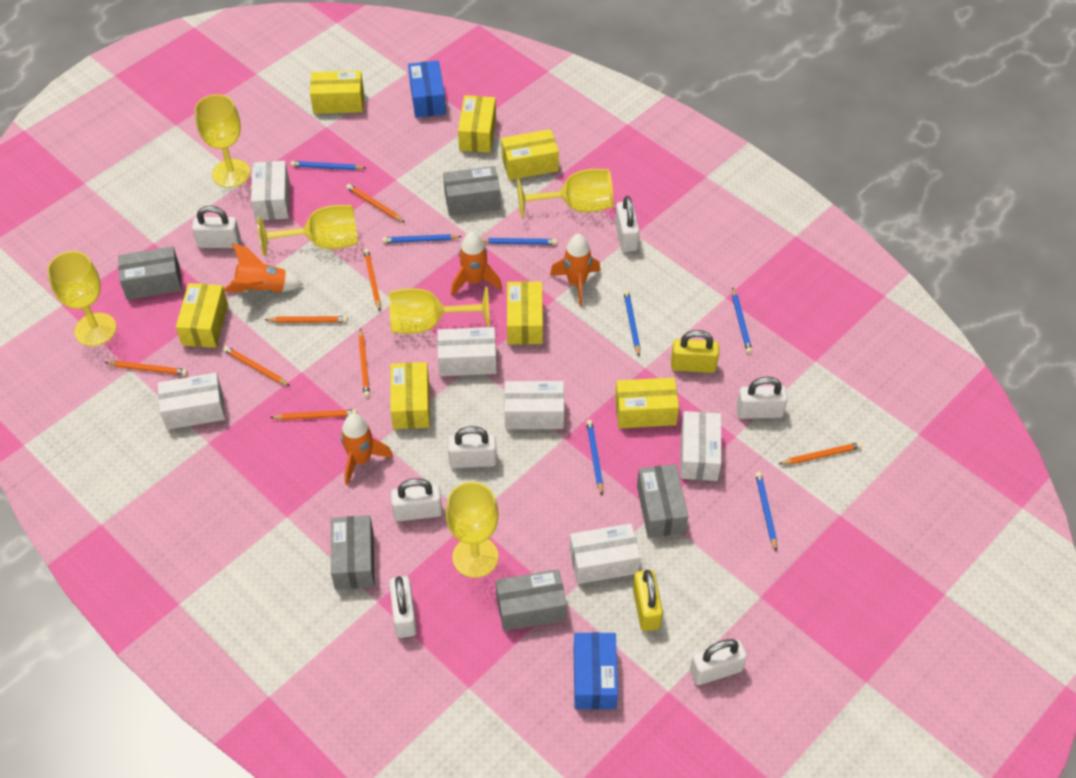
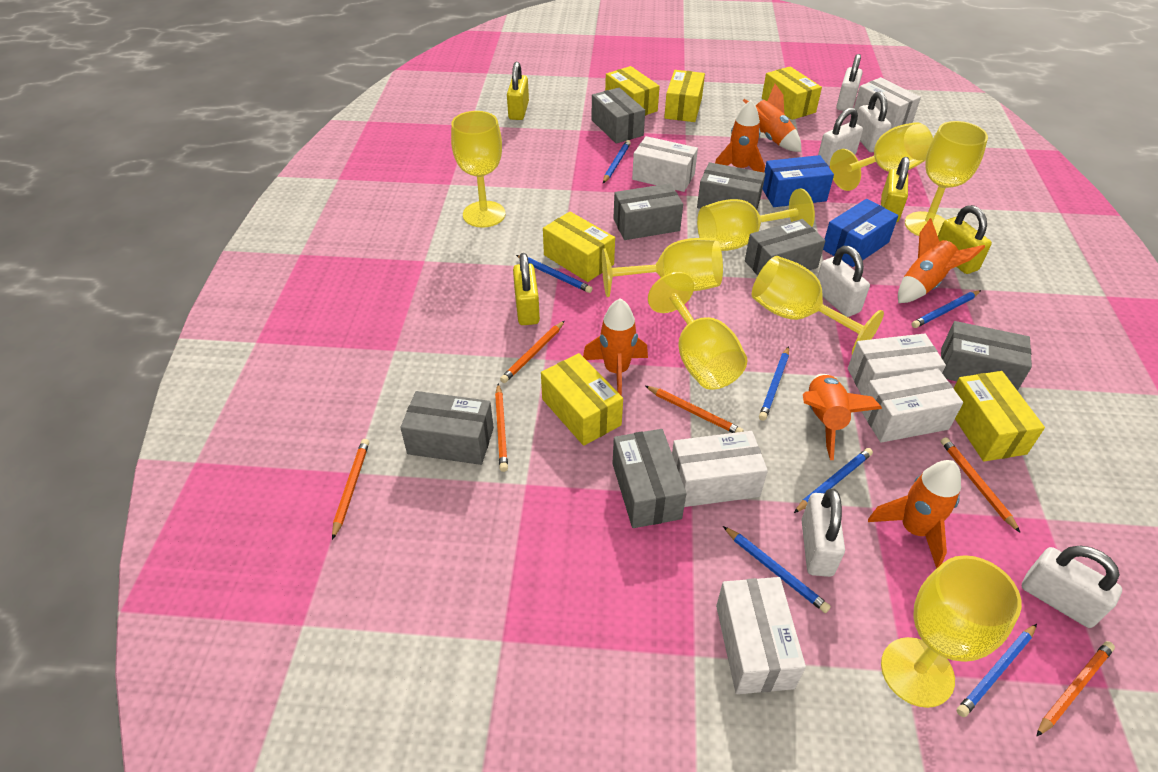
grey box: 5 -> 7
orange pencil: 8 -> 6
orange rocket: 4 -> 6
white padlock: 7 -> 6
yellow box: 7 -> 6
yellow goblet: 6 -> 8
yellow padlock: 2 -> 4

